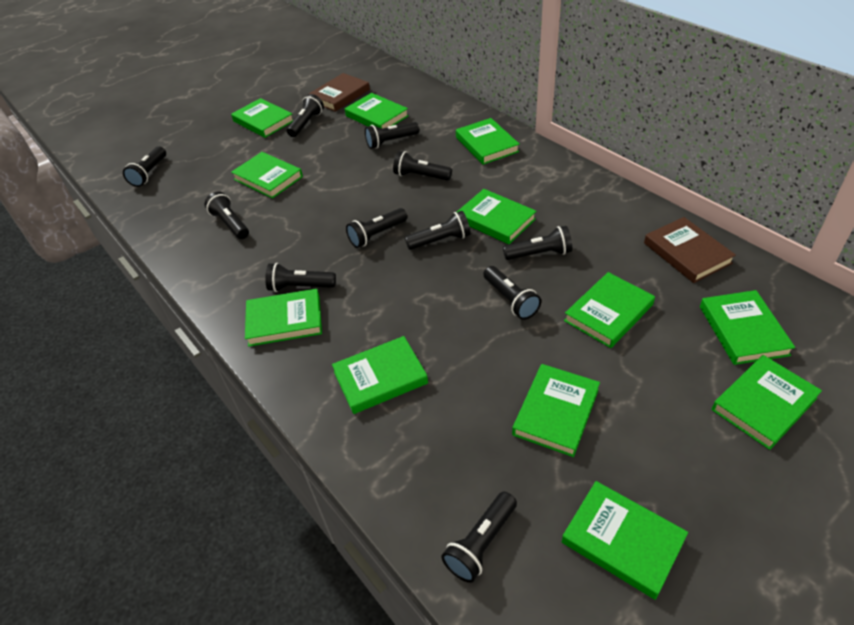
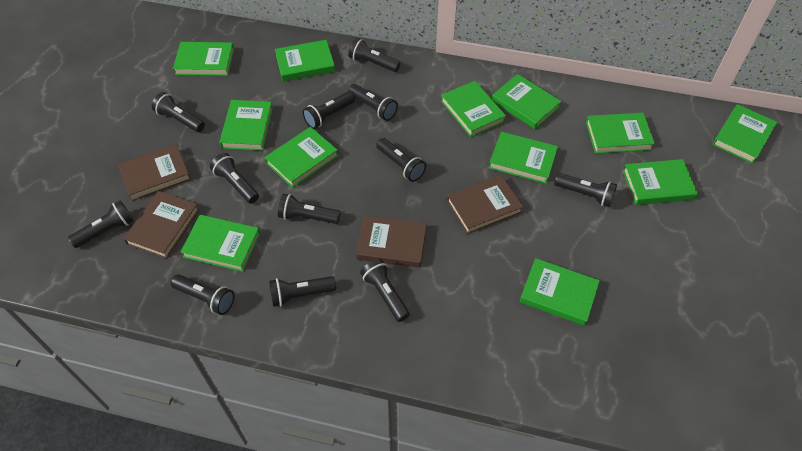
black flashlight: 11 -> 12
brown book: 2 -> 4

